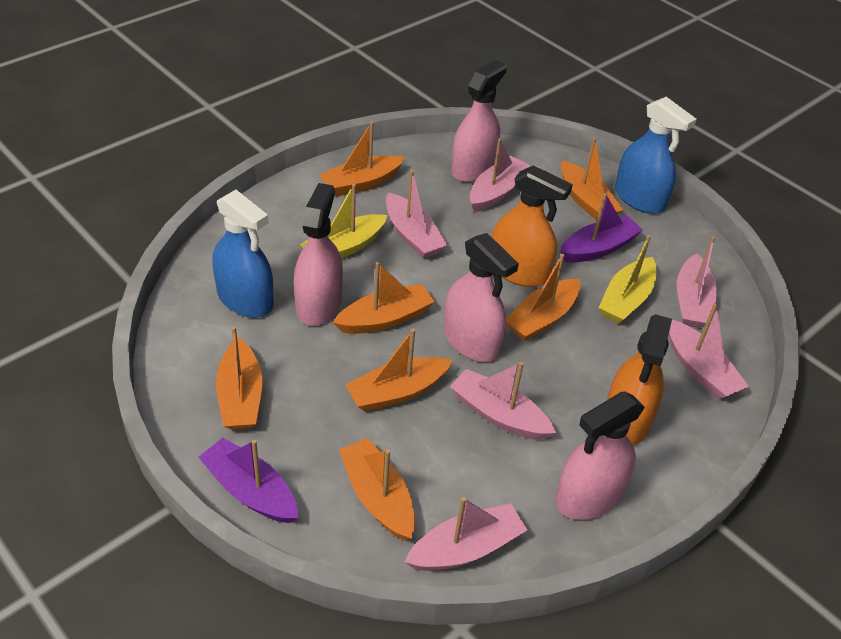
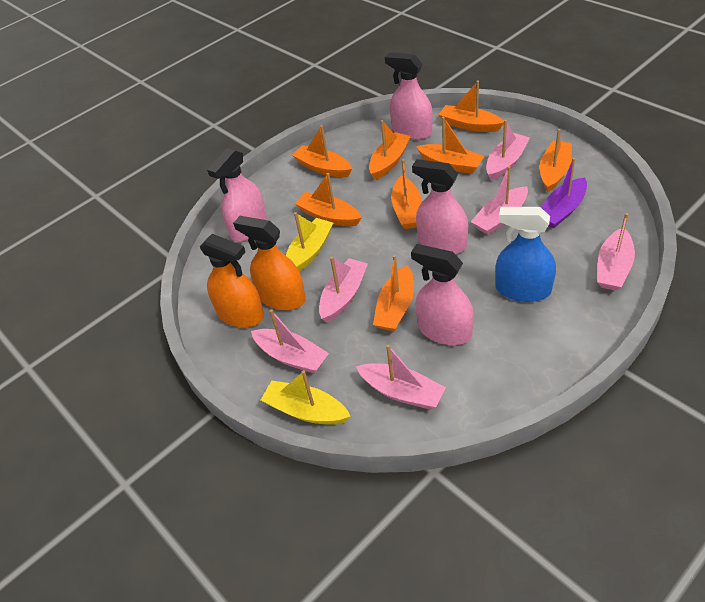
blue spray bottle: 2 -> 1
orange boat: 7 -> 8
purple boat: 2 -> 1

